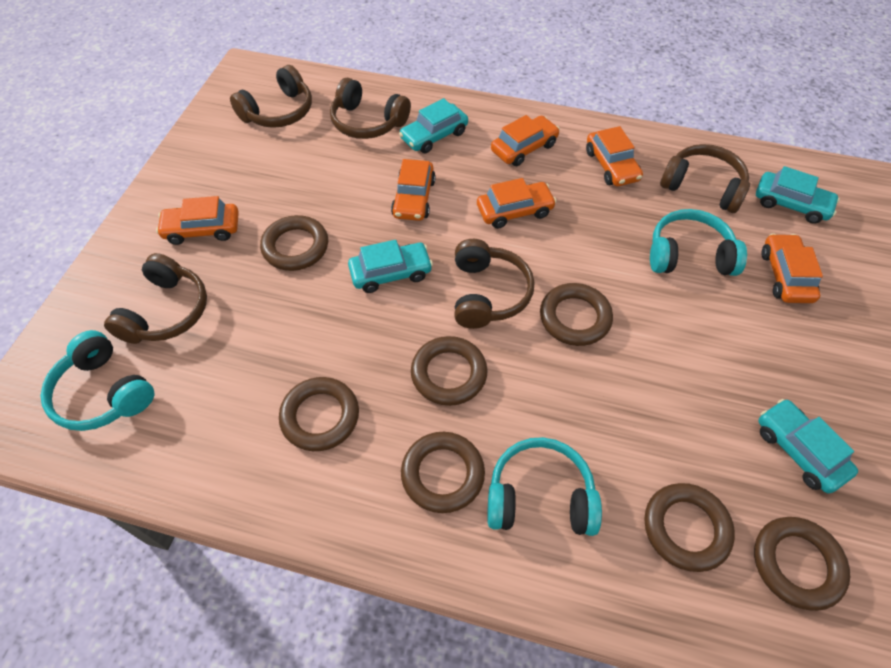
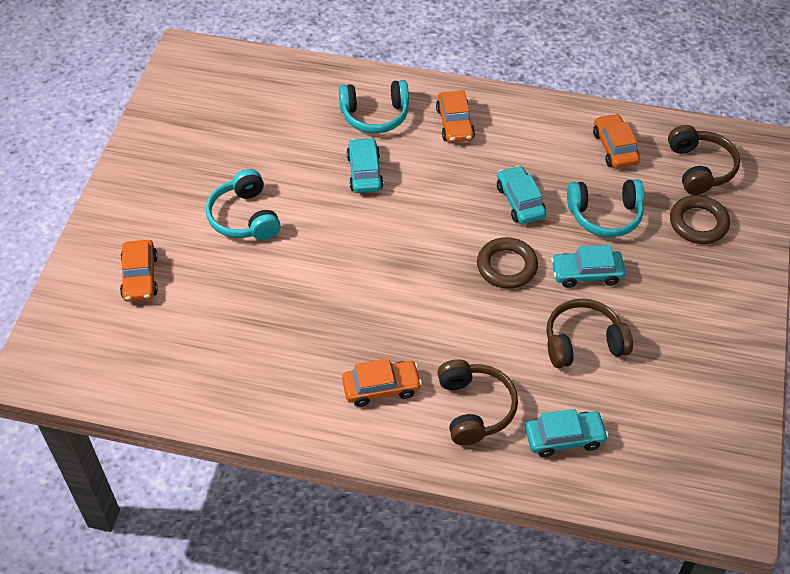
brown headphones: 5 -> 3
brown ring: 7 -> 2
orange car: 6 -> 4

